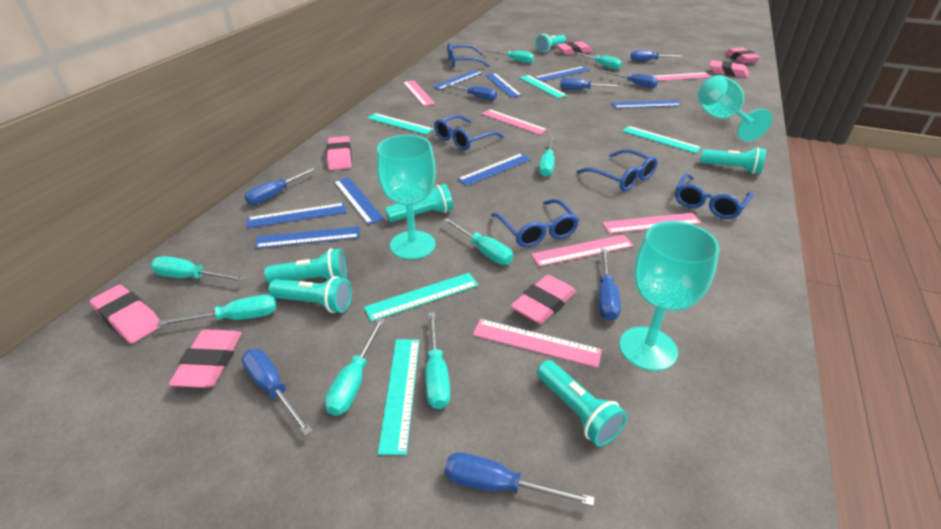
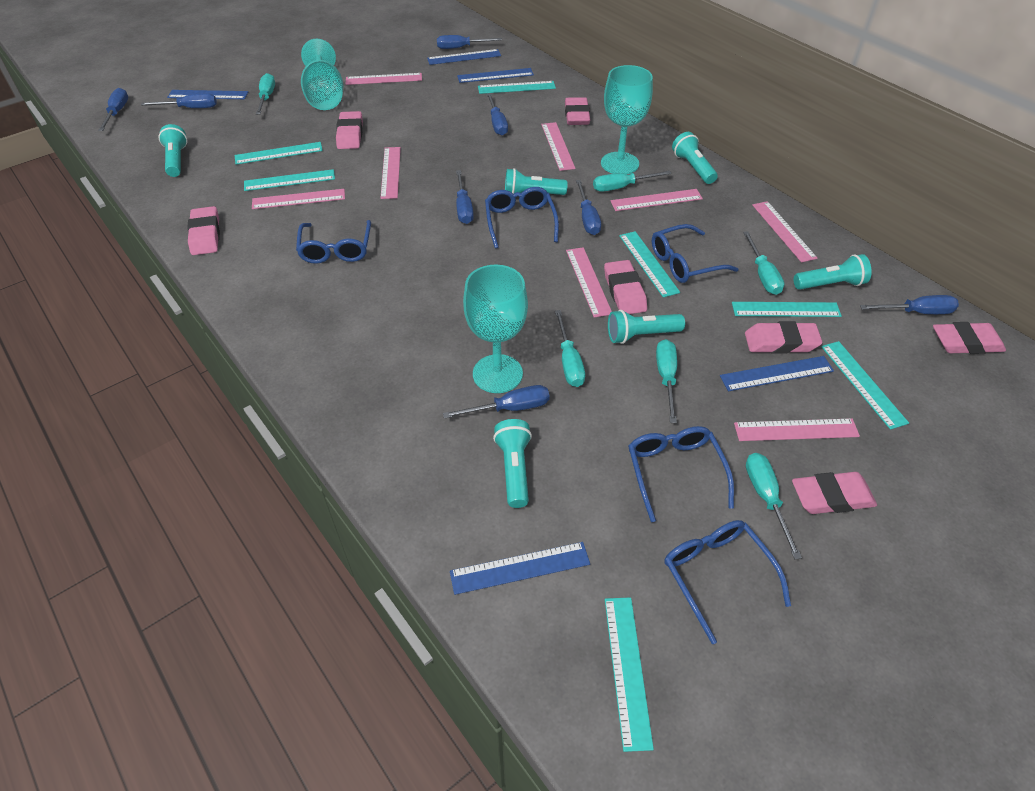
blue ruler: 8 -> 5
pink ruler: 6 -> 8
turquoise ruler: 5 -> 7
turquoise screwdriver: 8 -> 6

